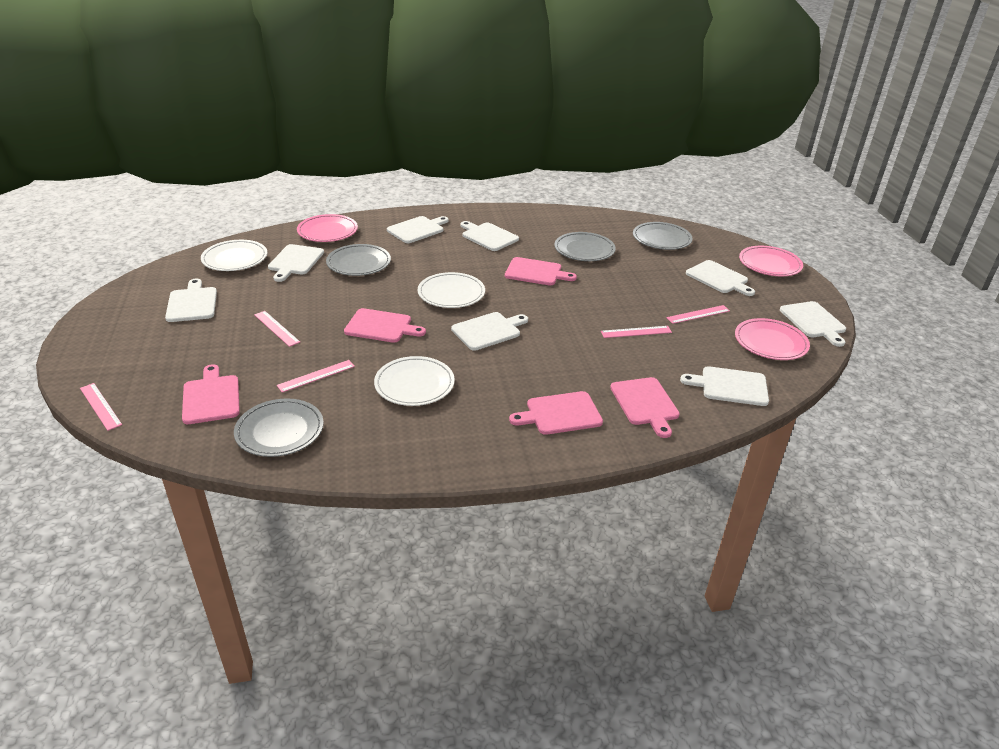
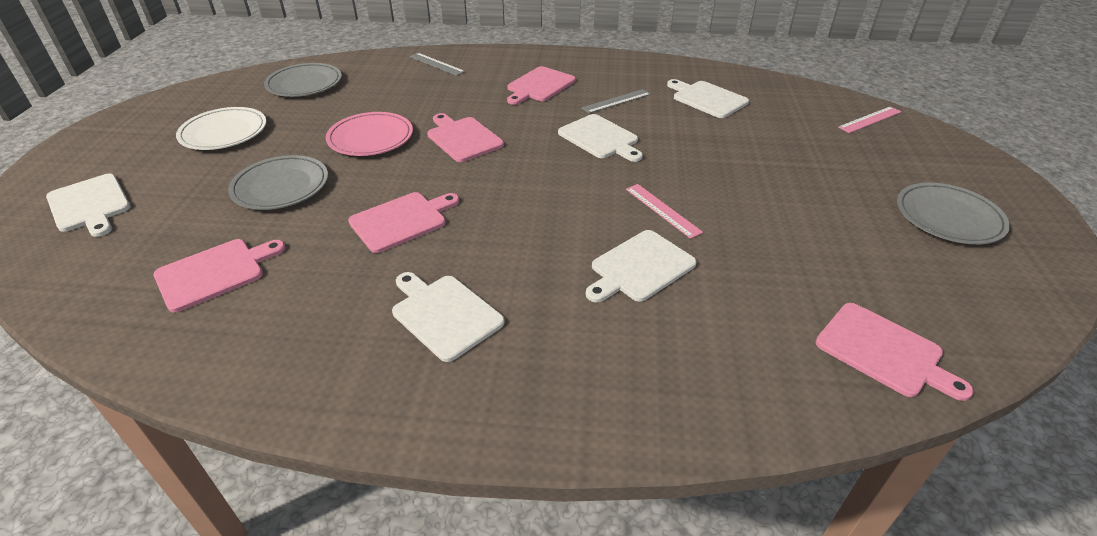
grey plate: 4 -> 3
grey ruler: 0 -> 2
pink plate: 3 -> 1
pink ruler: 5 -> 2
white cutting board: 8 -> 5
white plate: 3 -> 1

